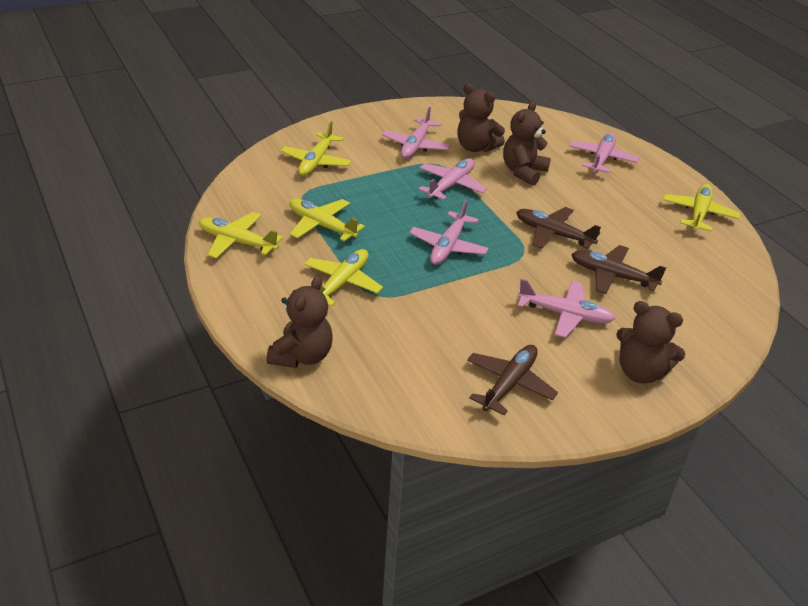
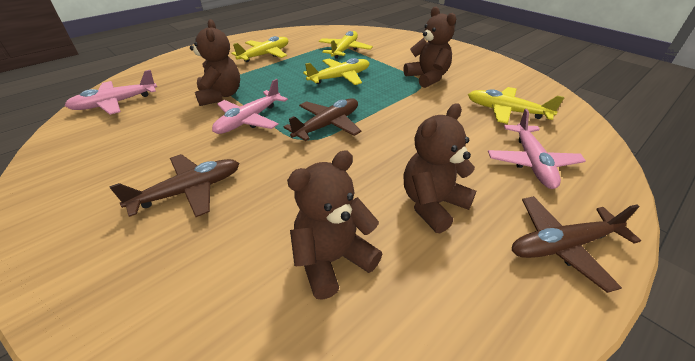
pink plane: 5 -> 3
yellow plane: 5 -> 4

